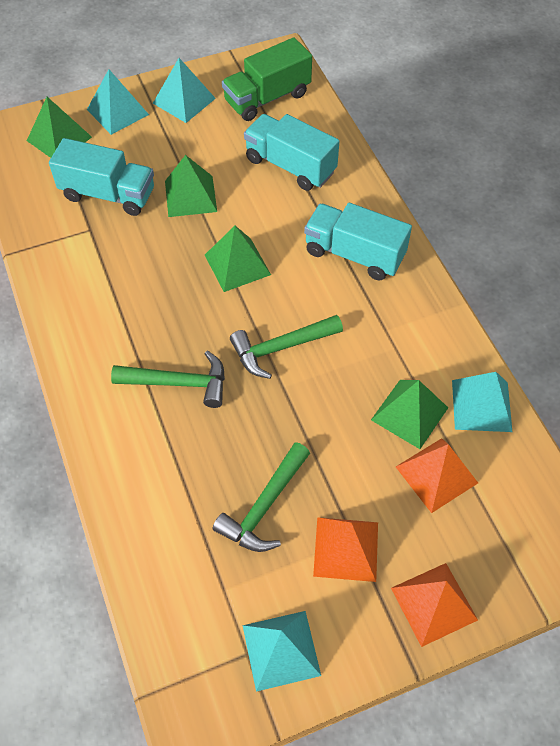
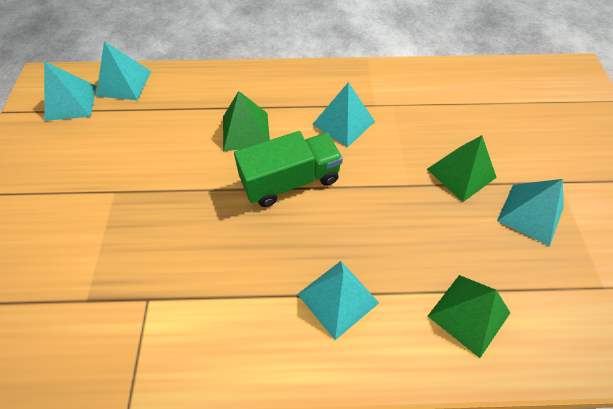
green hammer: 3 -> 0
green pyramid: 4 -> 3
orange pyramid: 3 -> 0
turquoise pyramid: 4 -> 5
turquoise truck: 3 -> 0

